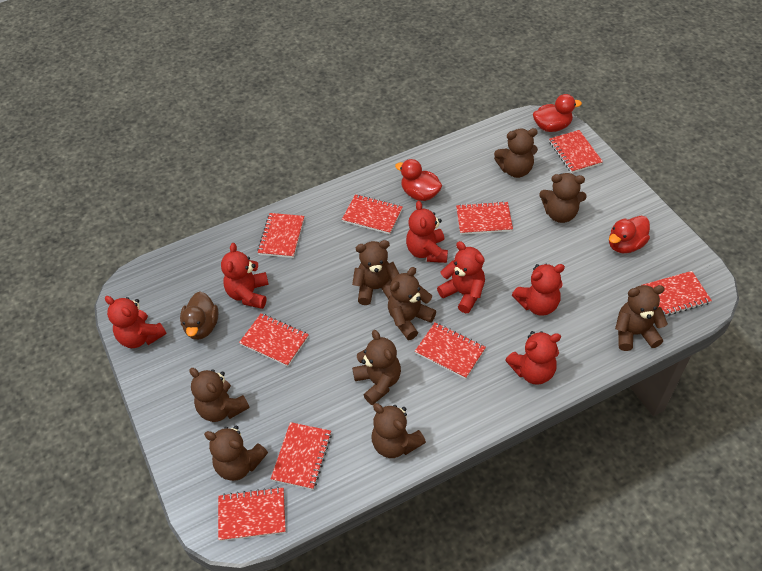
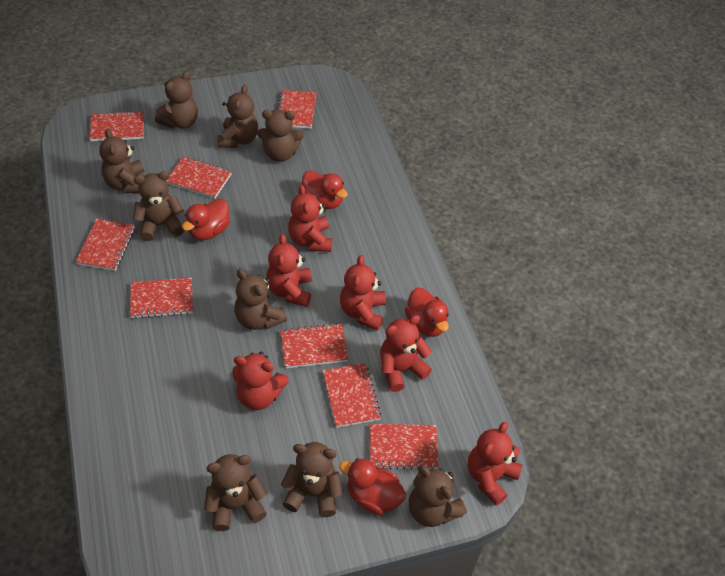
brown duck: 1 -> 0
red duck: 3 -> 4
red notebook: 9 -> 8

